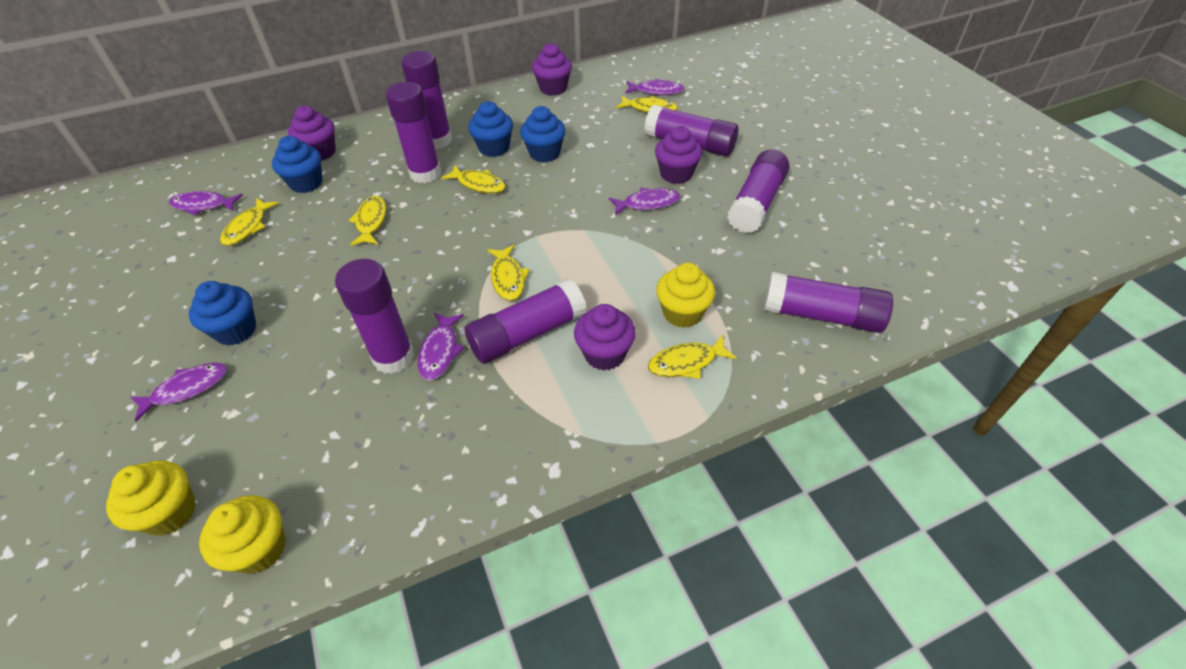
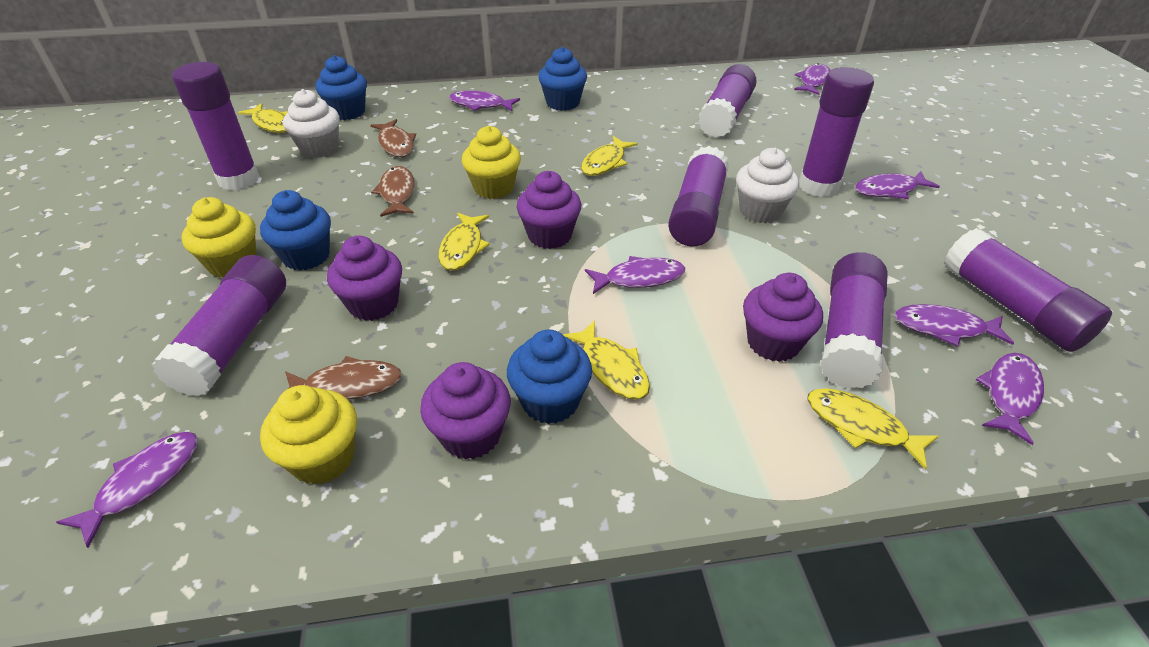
brown fish: 0 -> 3
purple fish: 5 -> 7
white cupcake: 0 -> 2
yellow fish: 6 -> 5

